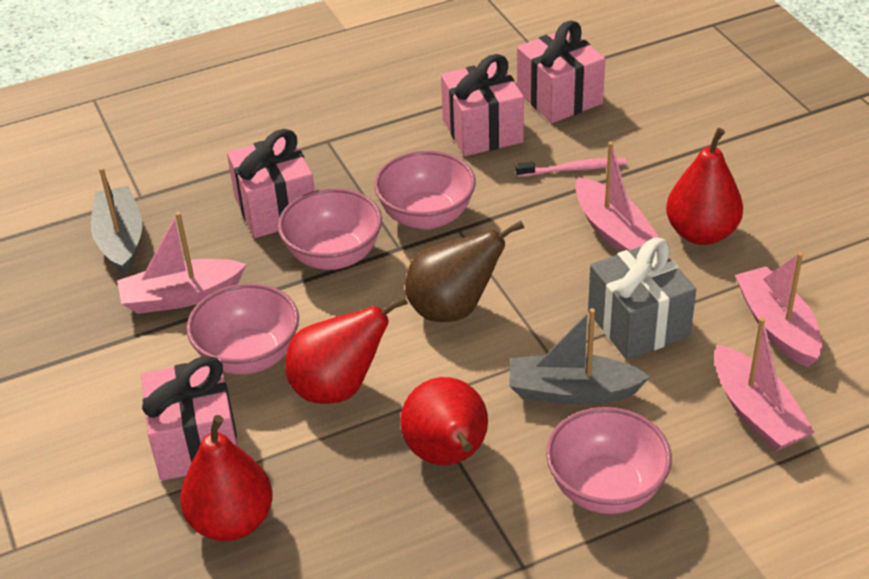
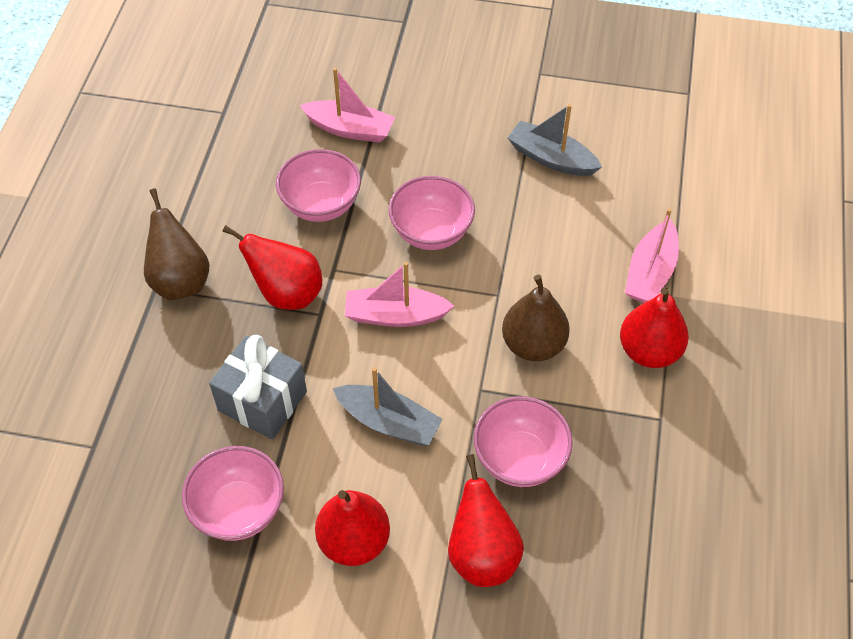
brown pear: 1 -> 2
pink boat: 4 -> 3
pink gift: 4 -> 0
pink toothbrush: 1 -> 0

